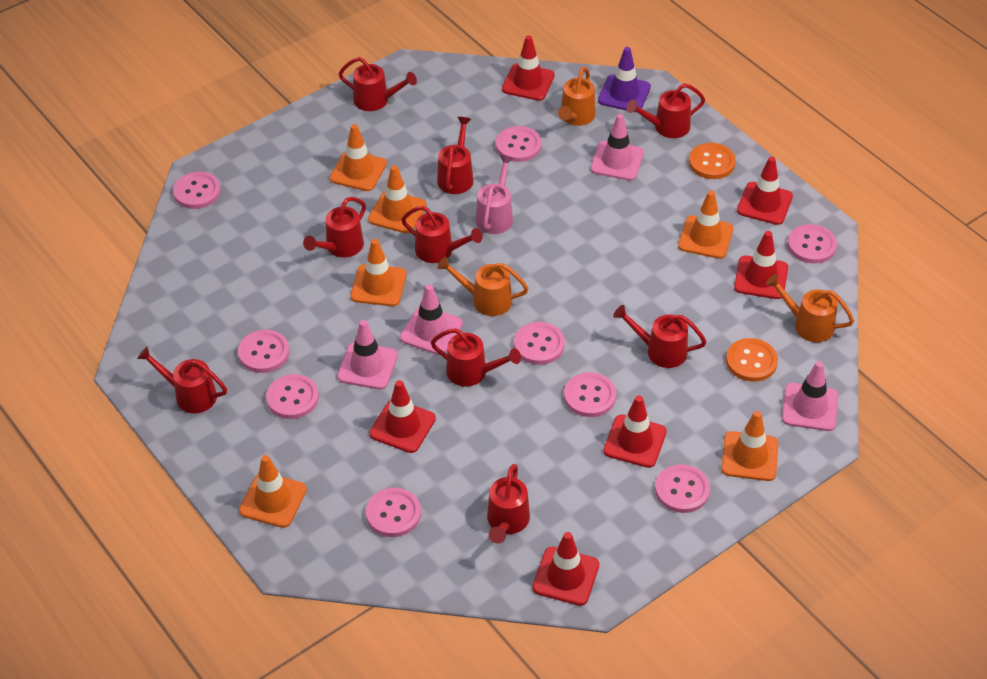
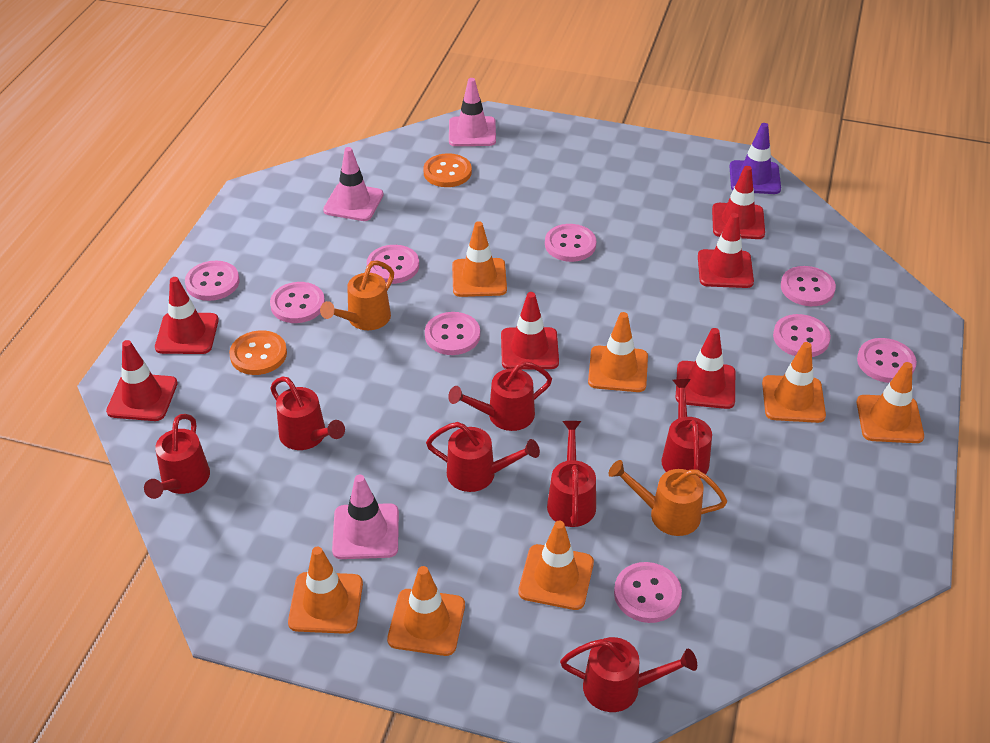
orange traffic cone: 6 -> 7
orange watering can: 3 -> 2
pink traffic cone: 4 -> 3
pink watering can: 1 -> 0
red watering can: 9 -> 7

